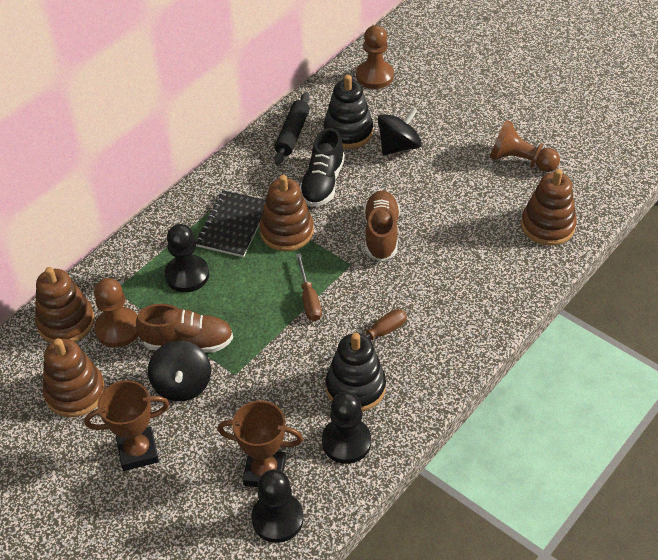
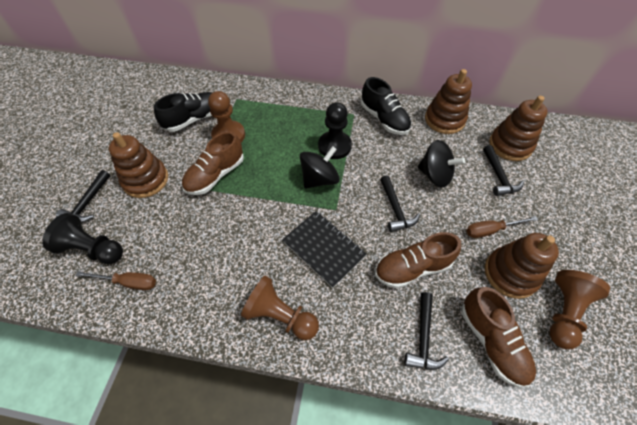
black hammer: 0 -> 4
black pawn: 3 -> 2
black rolling pin: 1 -> 0
black shoe: 1 -> 2
black stacking toy: 2 -> 0
brown shoe: 2 -> 3
brown trophy: 2 -> 0

